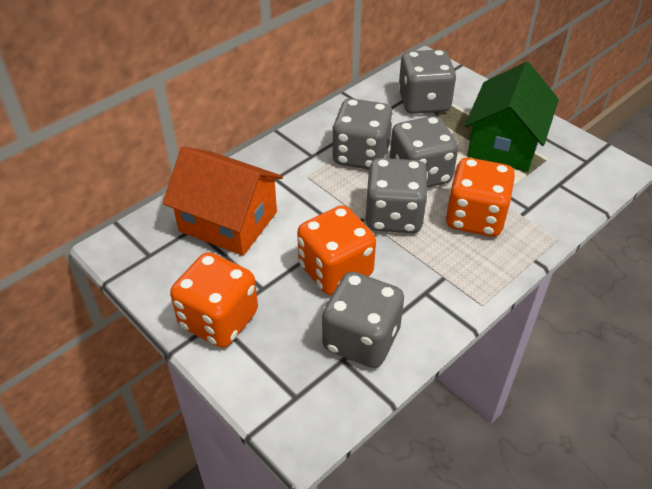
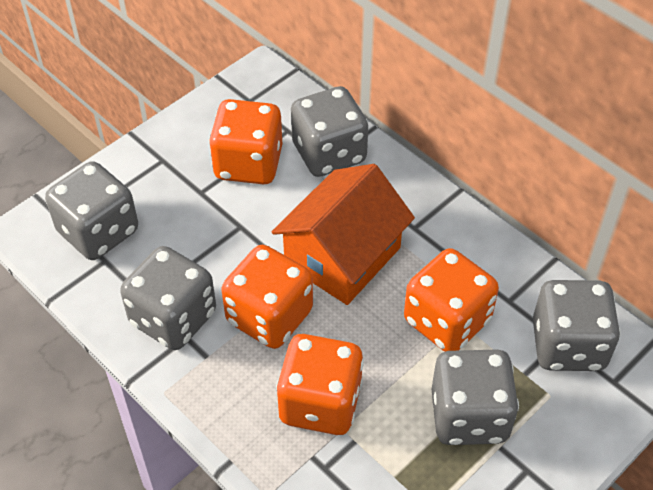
green house: 1 -> 0
orange dice: 3 -> 4

